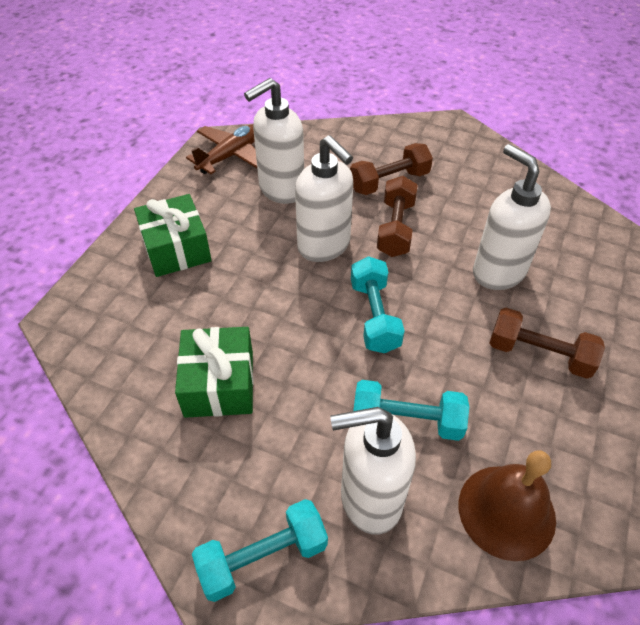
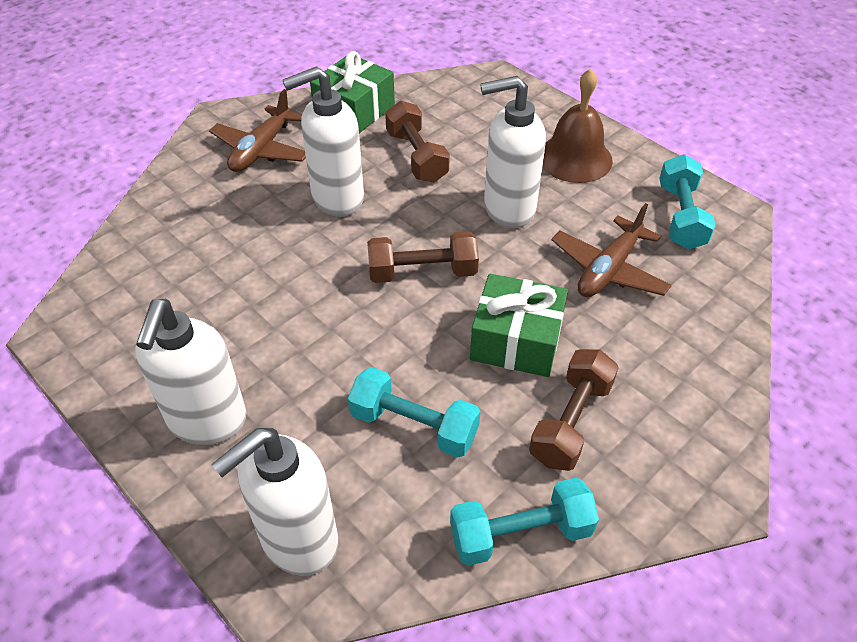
brown plane: 1 -> 2

